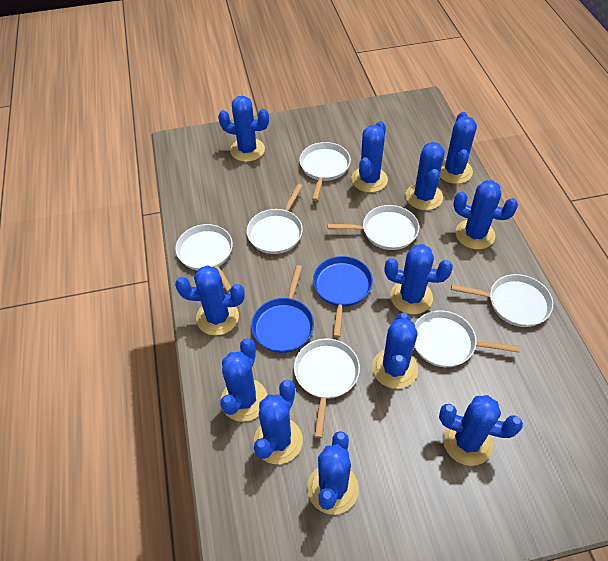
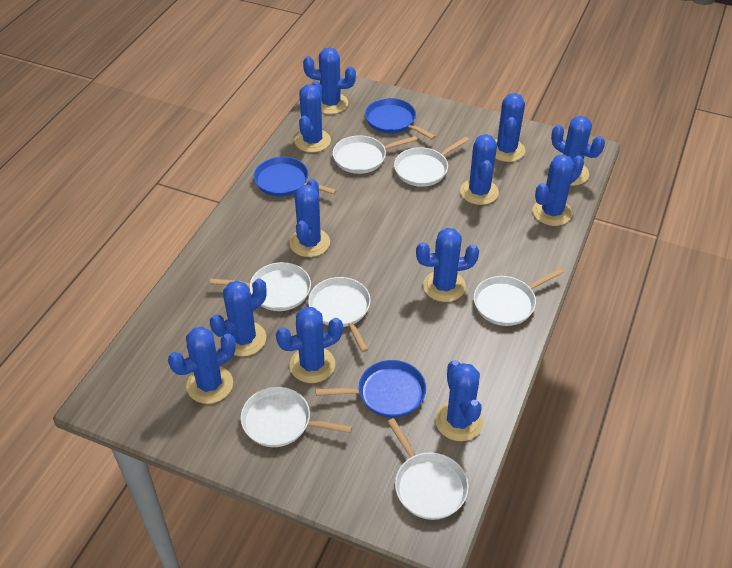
blue pan: 2 -> 3

